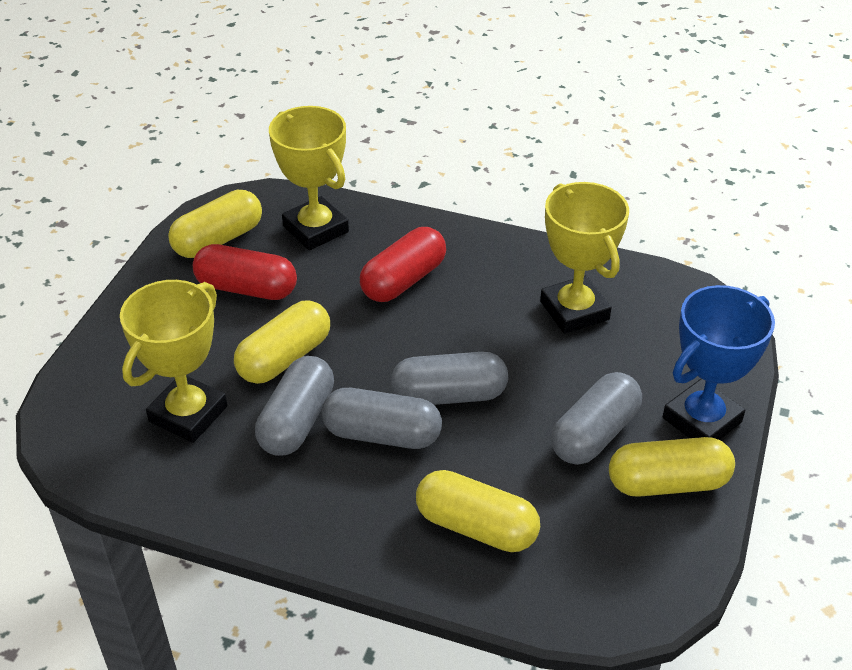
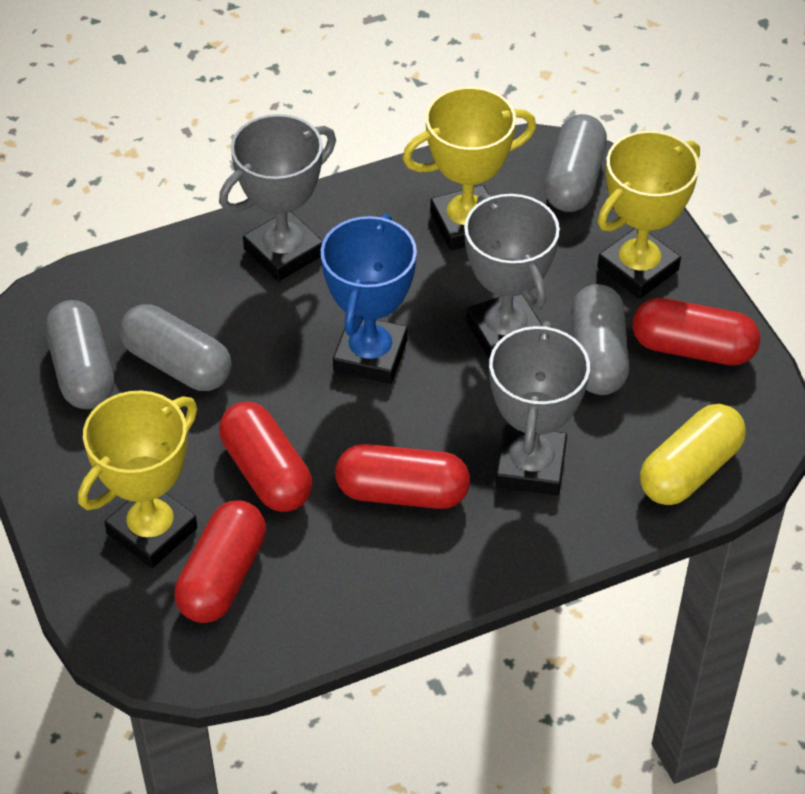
grey trophy: 0 -> 3
red capsule: 2 -> 4
yellow capsule: 4 -> 1

